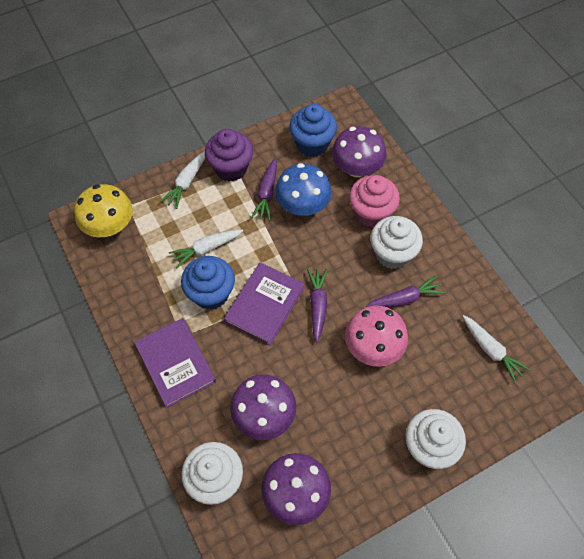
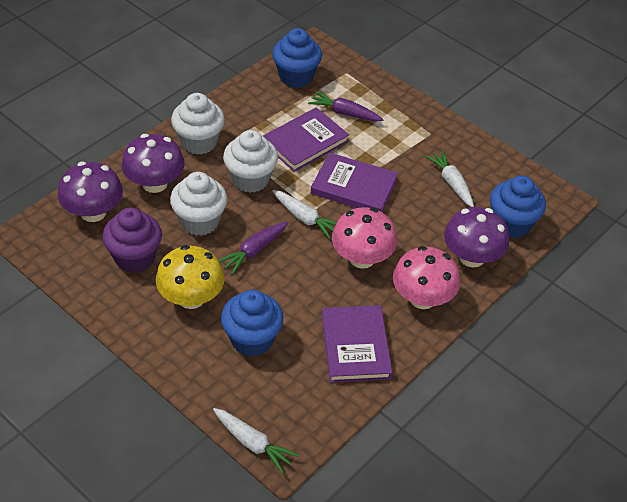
blue cupcake: 2 -> 3
blue mushroom: 1 -> 0
pink cupcake: 1 -> 0
pink mushroom: 1 -> 2
purple book: 2 -> 3
purple carrot: 3 -> 2

